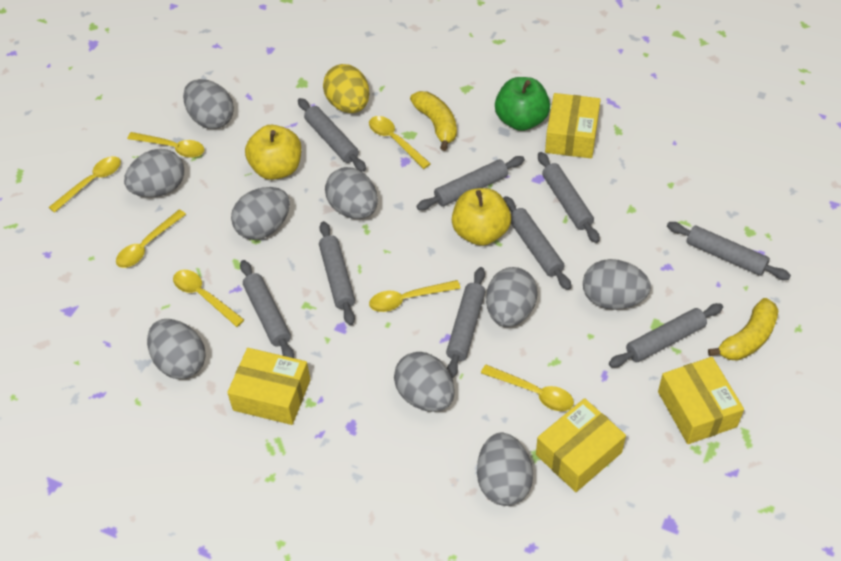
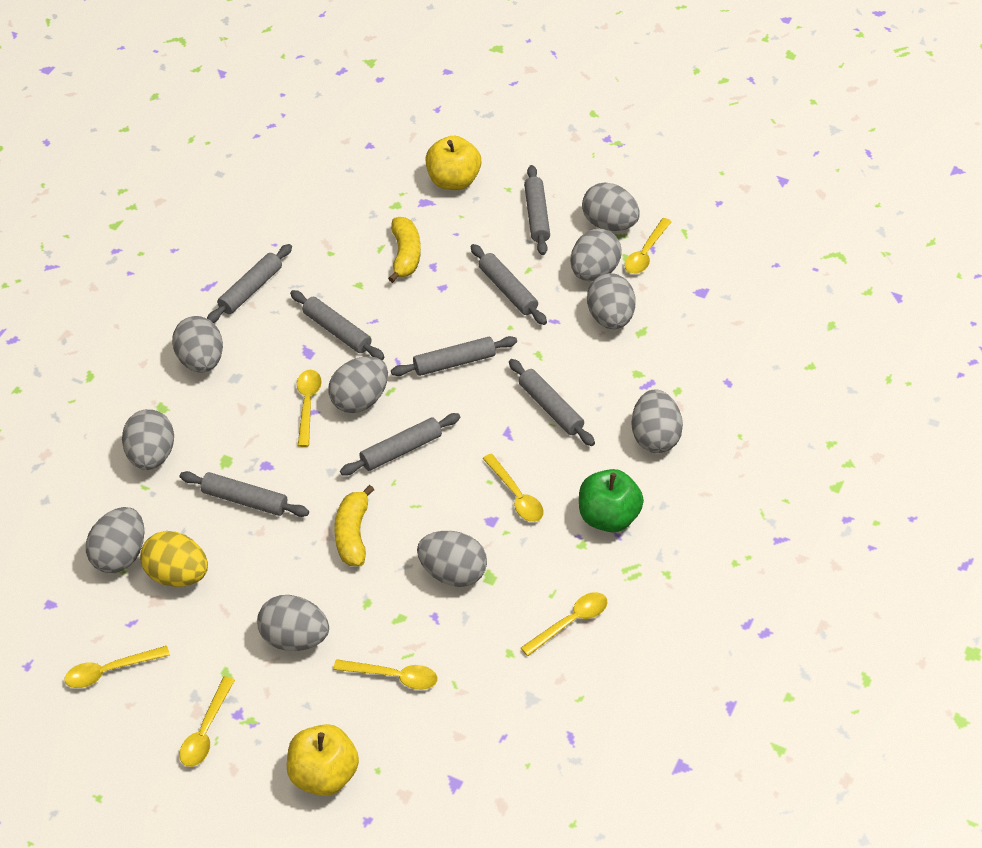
grey egg: 9 -> 10
grey rolling pin: 9 -> 8
yellow box: 4 -> 0

